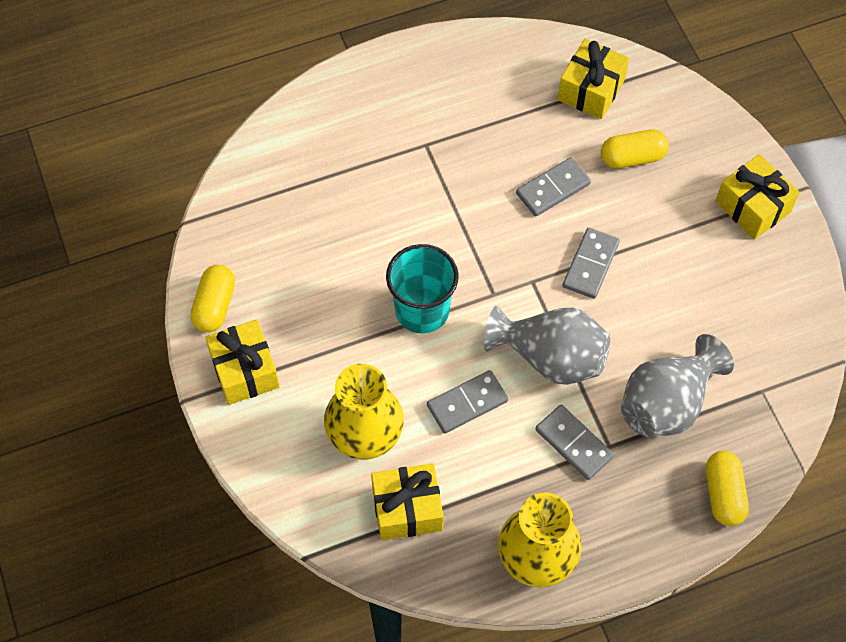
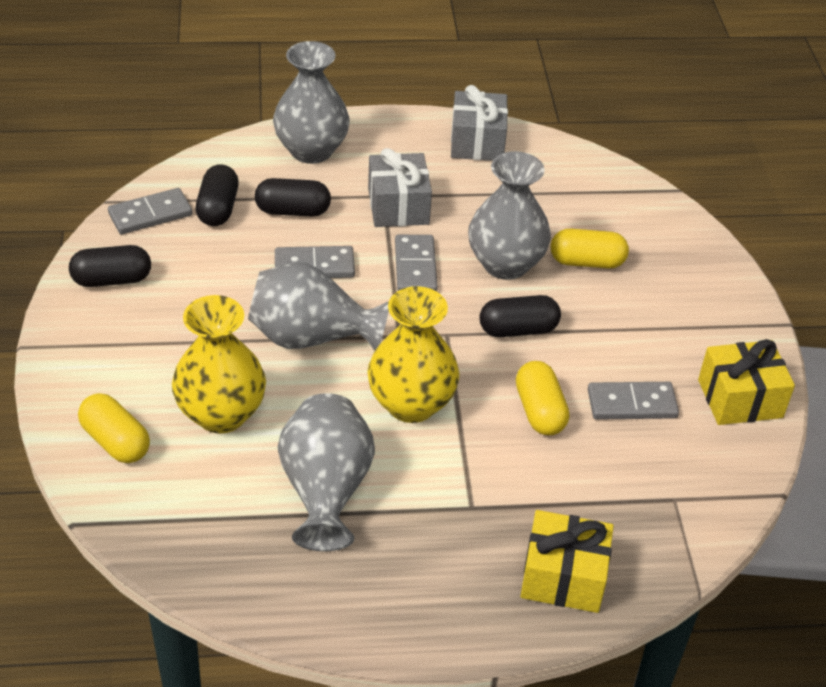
black capsule: 0 -> 4
grey gift: 0 -> 2
grey vase: 2 -> 4
turquoise cup: 1 -> 0
yellow gift: 4 -> 2

